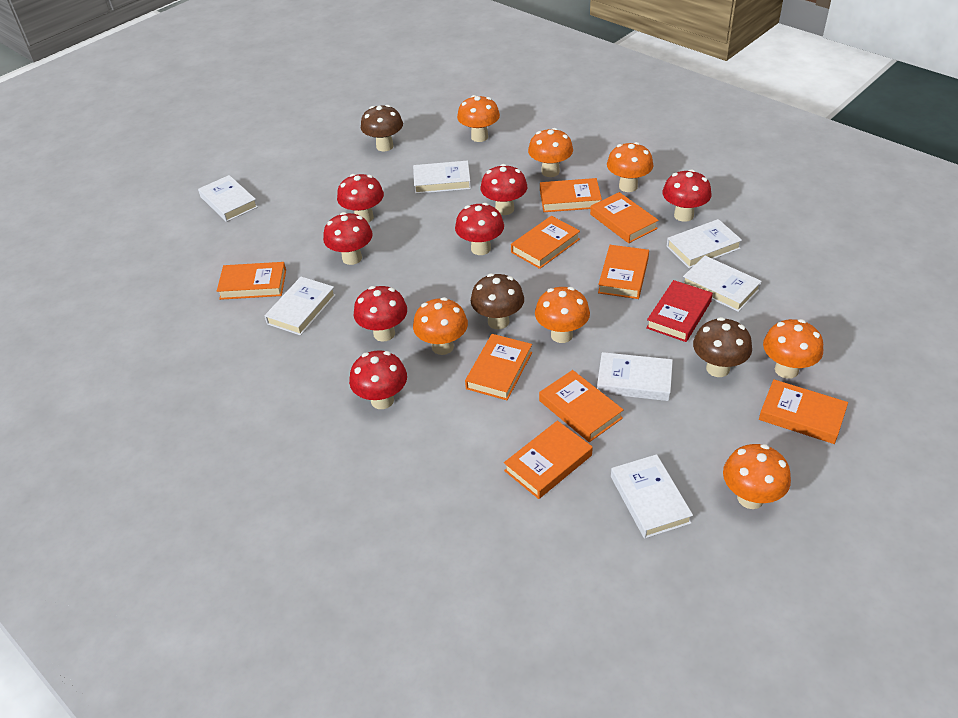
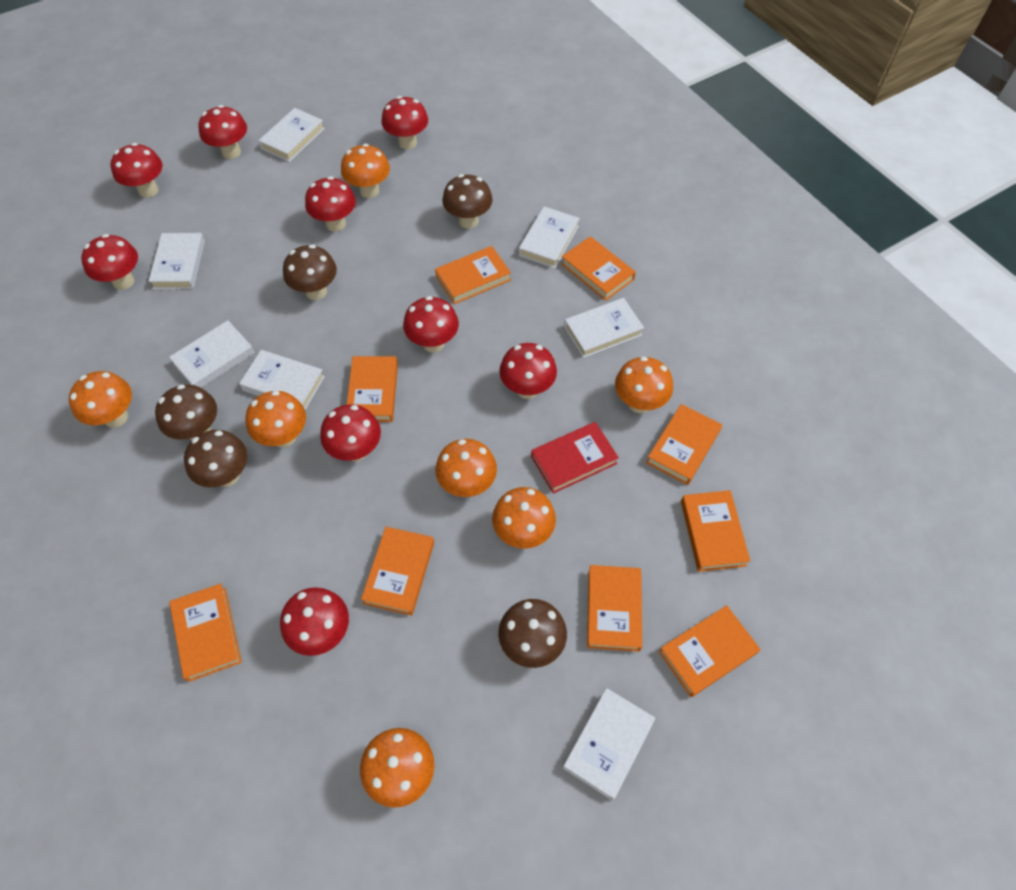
brown mushroom: 3 -> 5
red mushroom: 7 -> 9

